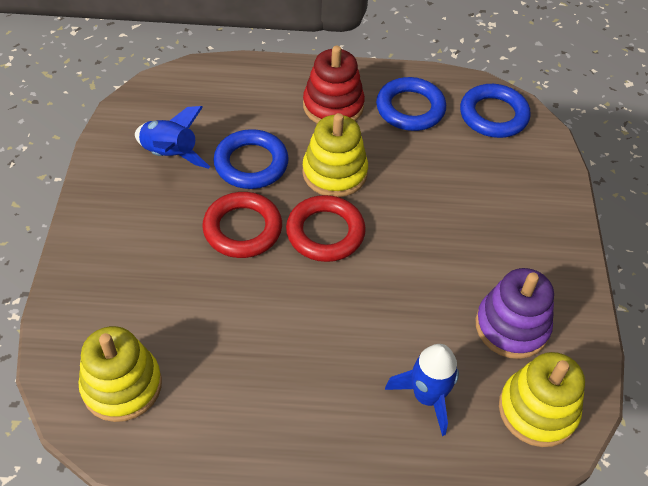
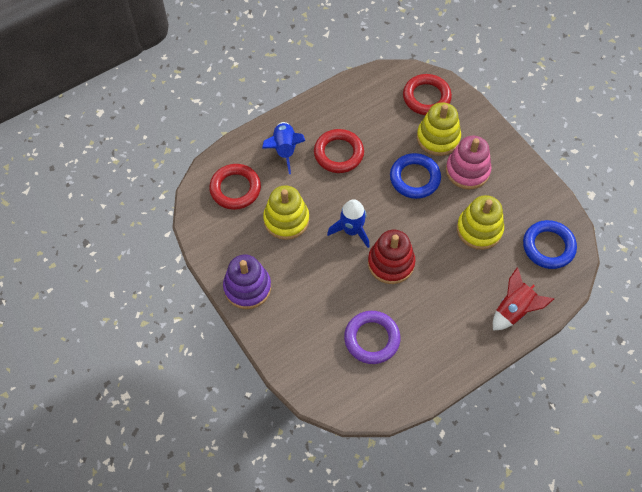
blue ring: 3 -> 2
pink stacking toy: 0 -> 1
purple ring: 0 -> 1
red ring: 2 -> 3
red rocket: 0 -> 1

